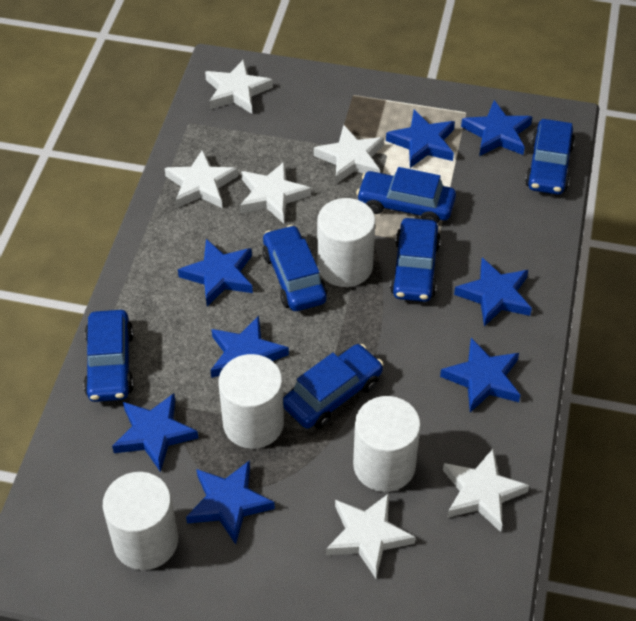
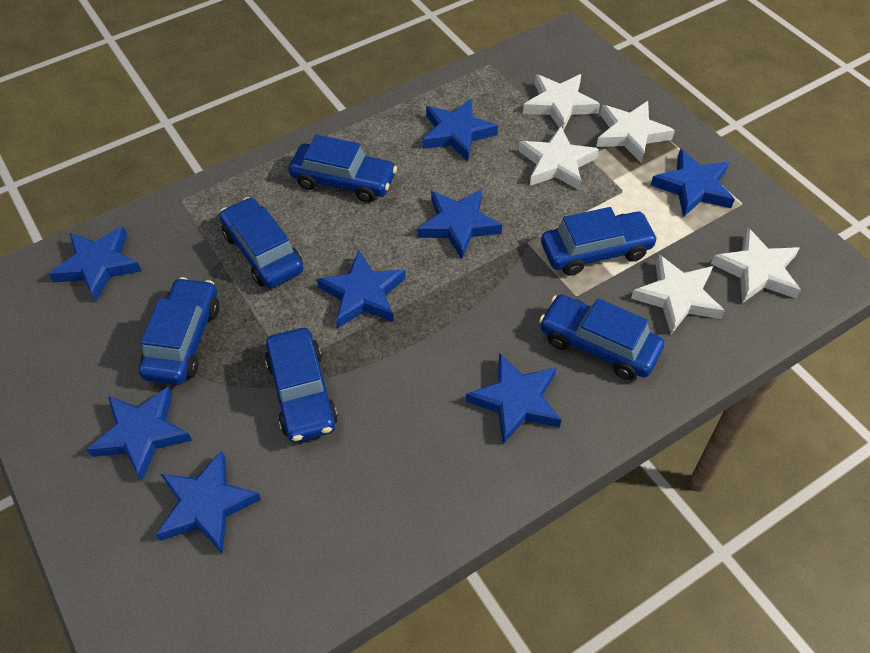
white cylinder: 4 -> 0
white star: 6 -> 5

